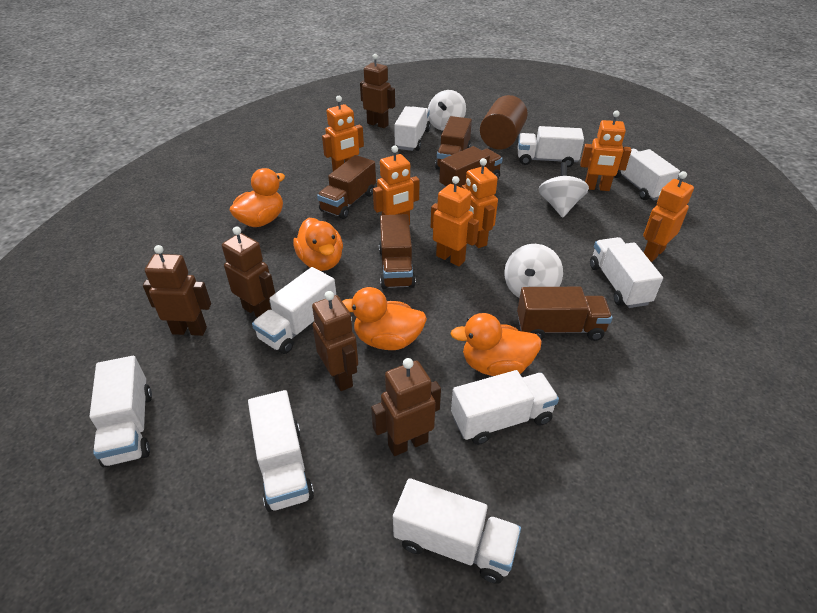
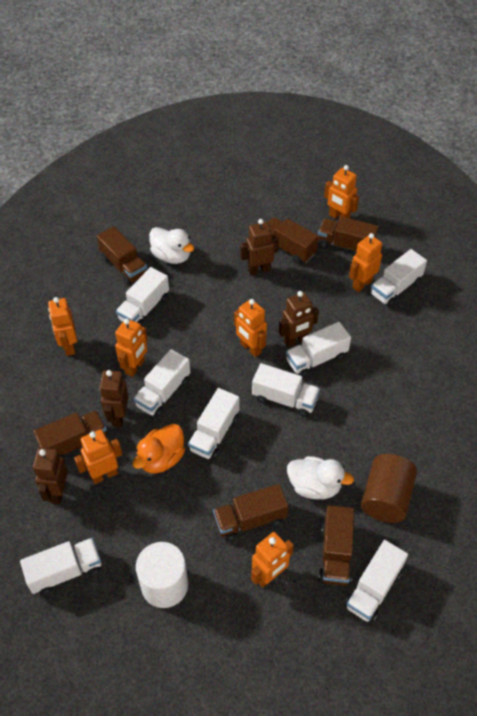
brown robot: 5 -> 4
brown truck: 5 -> 6
orange duck: 4 -> 1
orange robot: 6 -> 7
white cylinder: 0 -> 1
white duck: 0 -> 2
white spinning top: 3 -> 0
white truck: 9 -> 8

